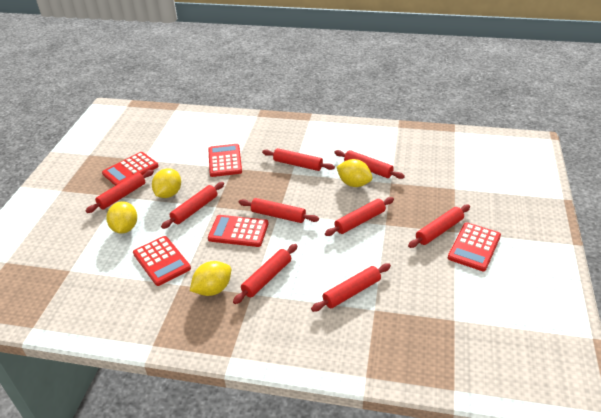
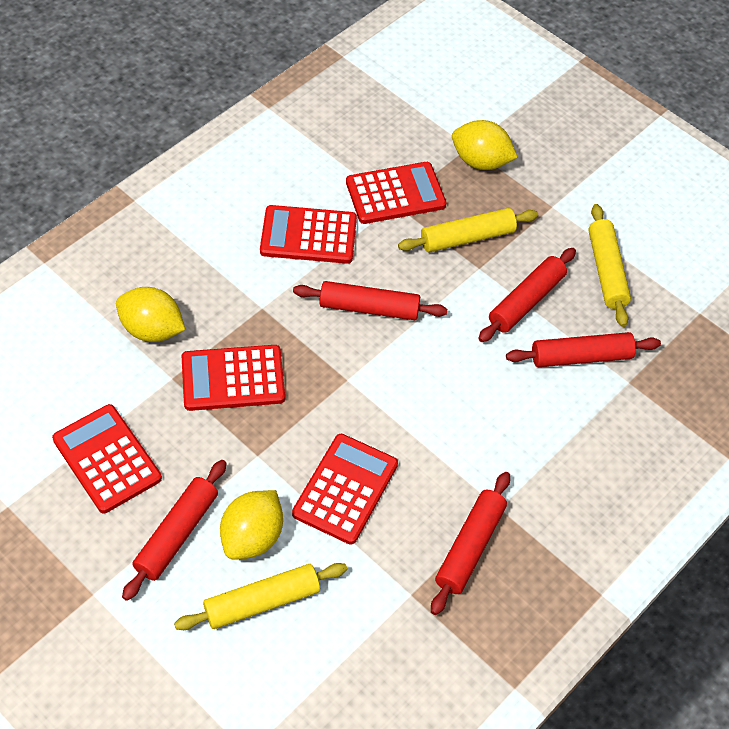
red rolling pin: 9 -> 5
yellow lemon: 4 -> 3
yellow rolling pin: 0 -> 3

